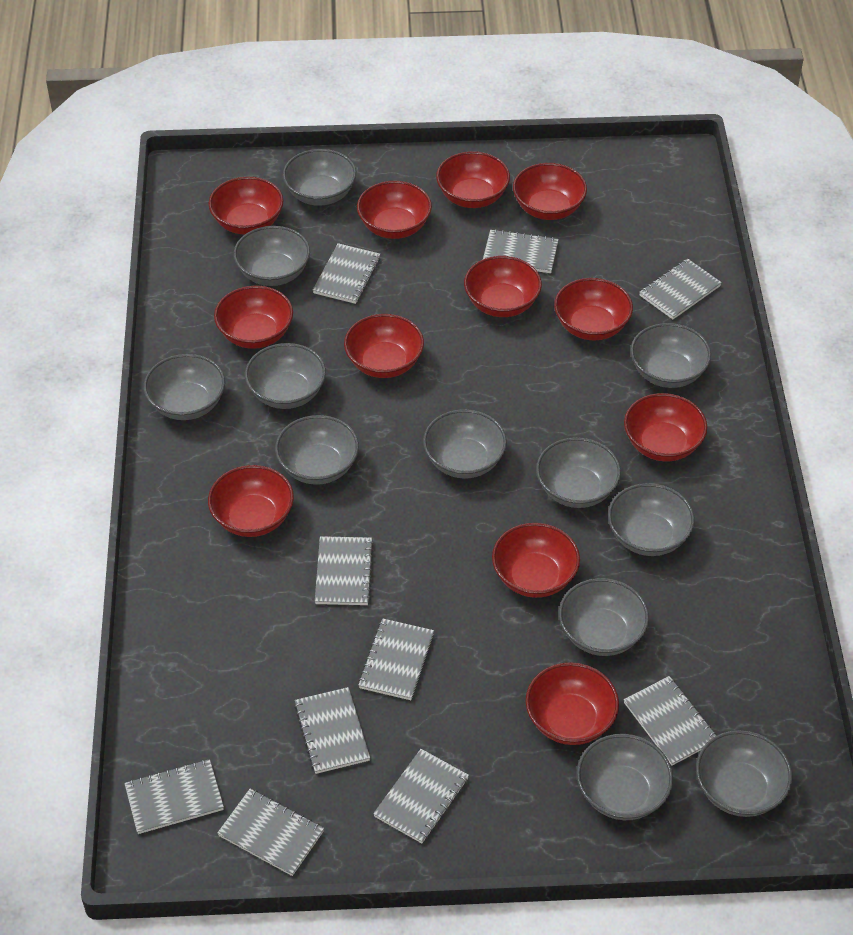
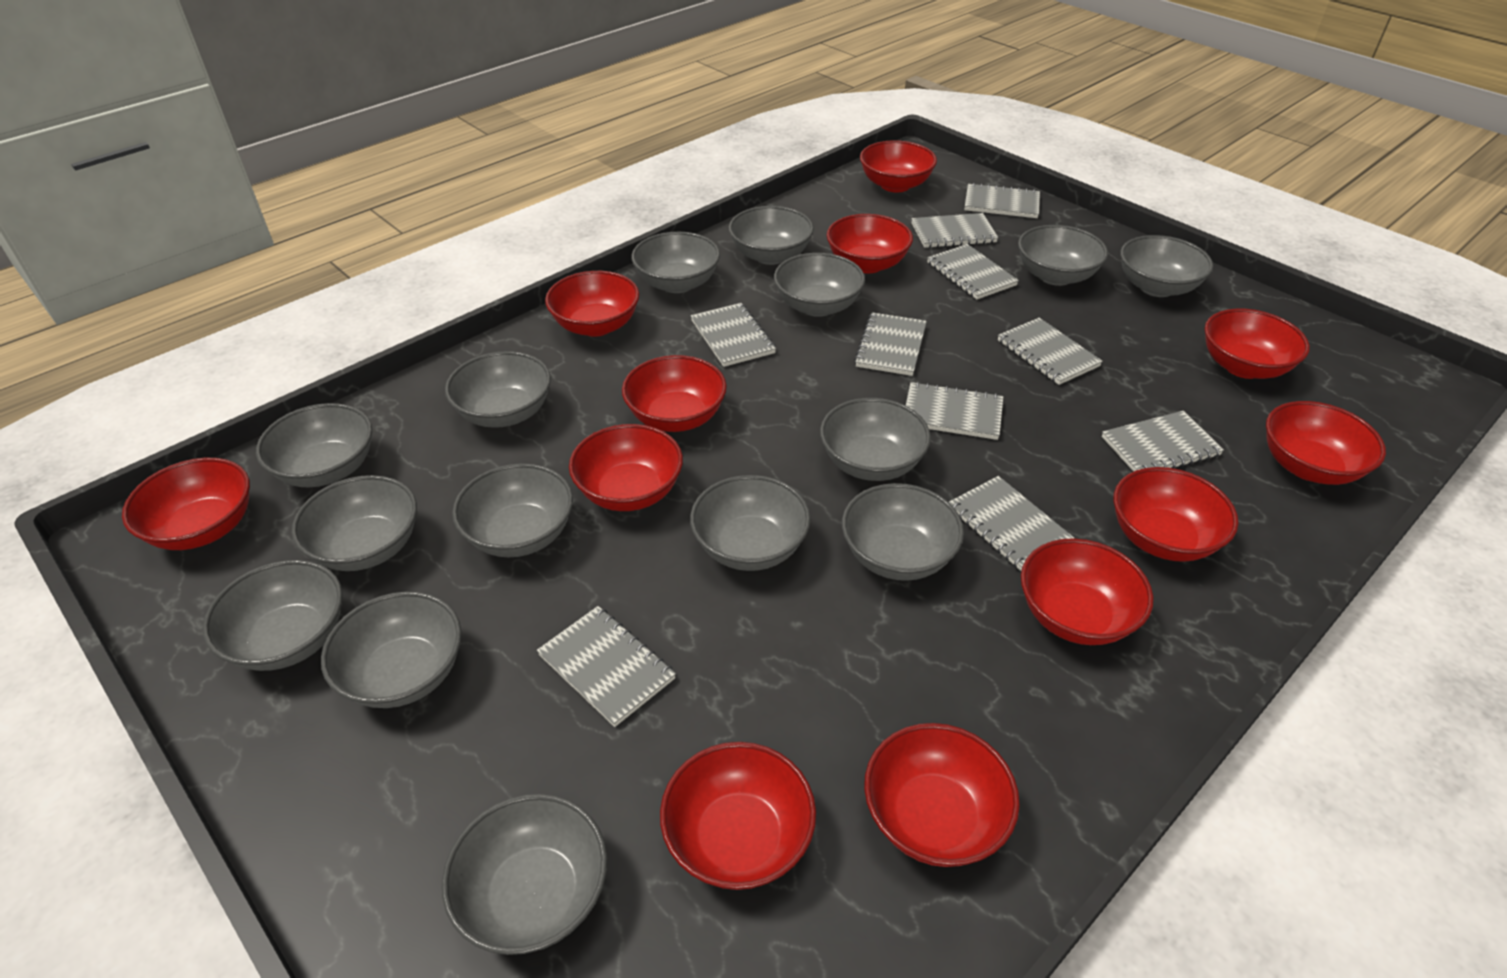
grey bowl: 12 -> 15

